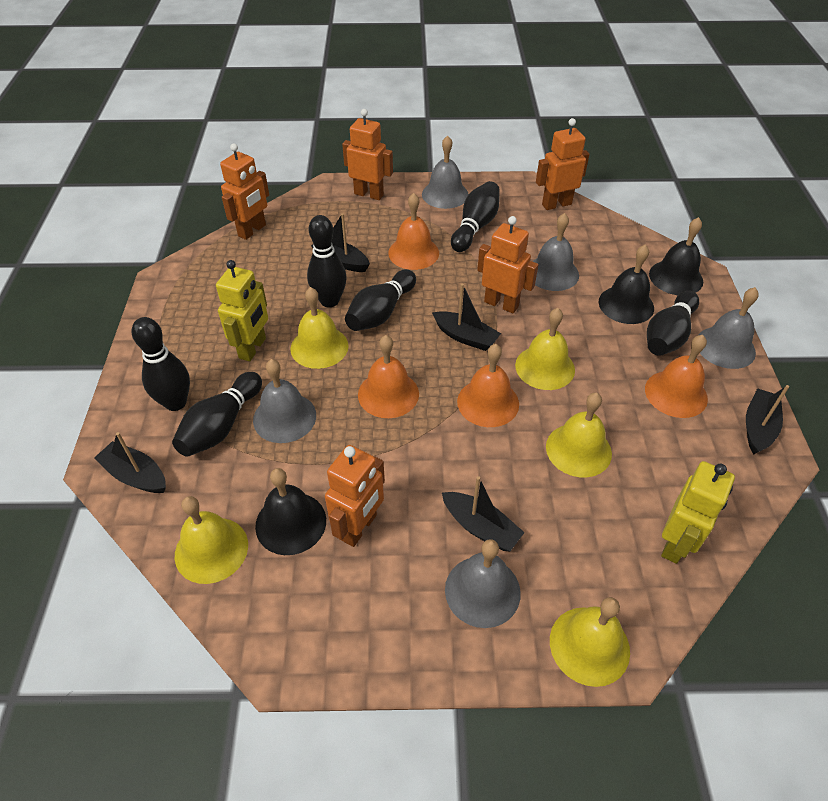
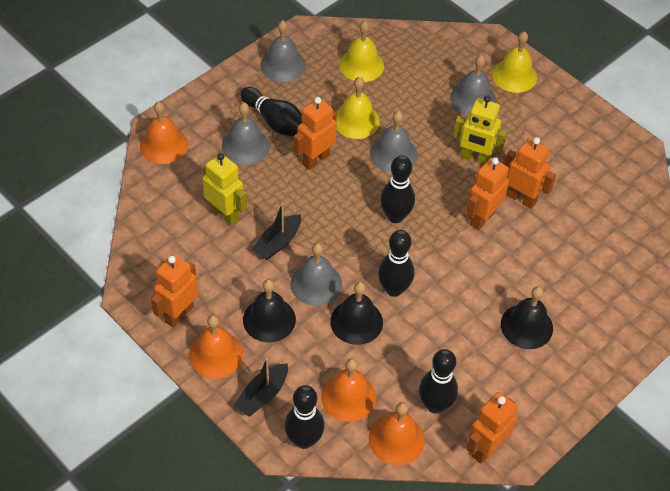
black boat: 5 -> 2
black bowling pin: 6 -> 5
yellow bell: 5 -> 3

